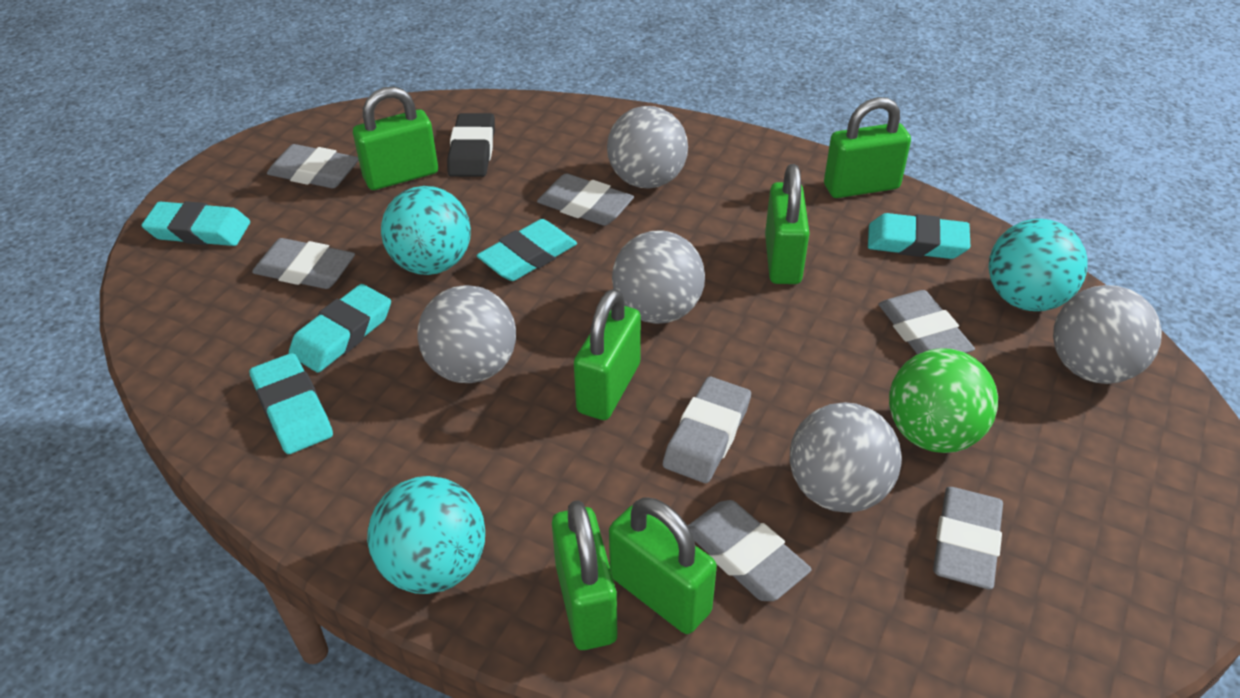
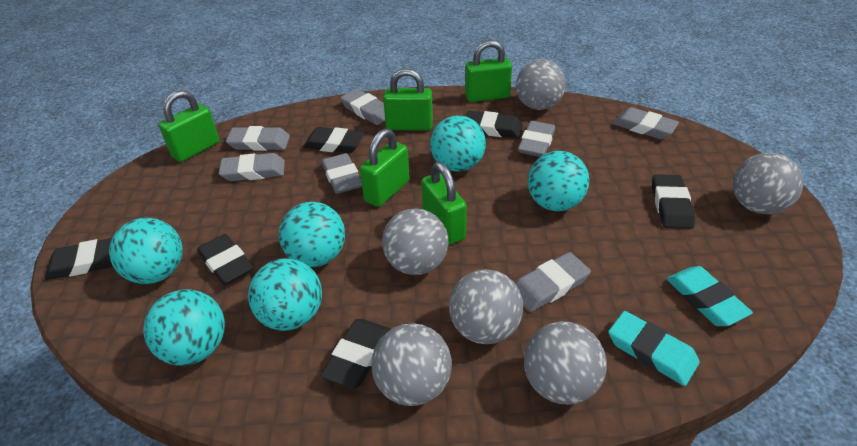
black eraser: 1 -> 6
green ball: 1 -> 0
green padlock: 6 -> 5
grey ball: 5 -> 6
turquoise ball: 3 -> 6
turquoise eraser: 5 -> 2

